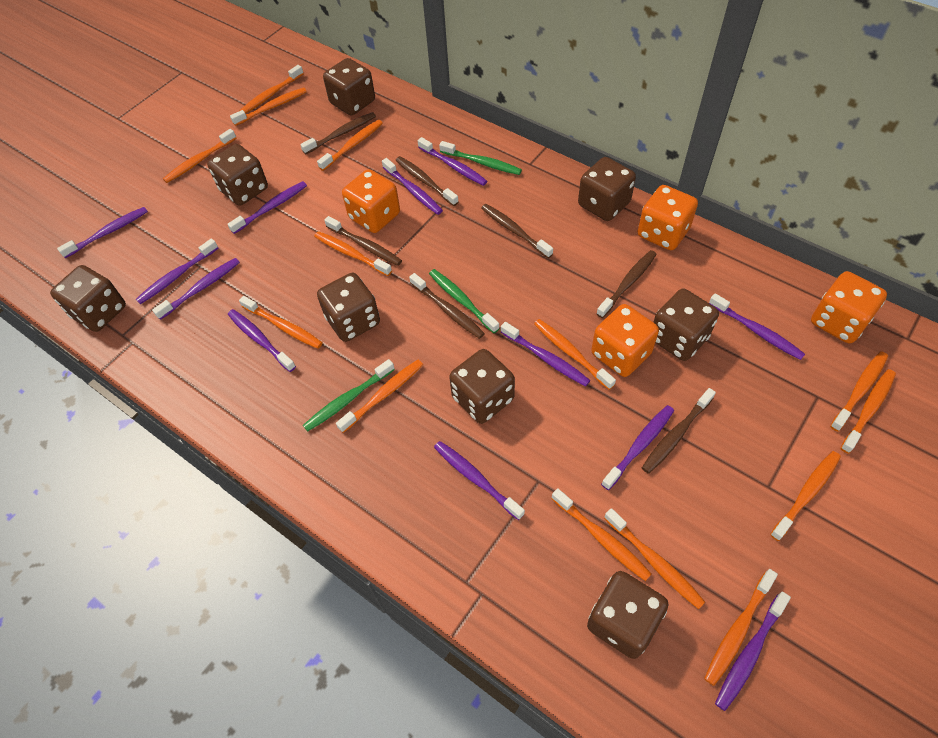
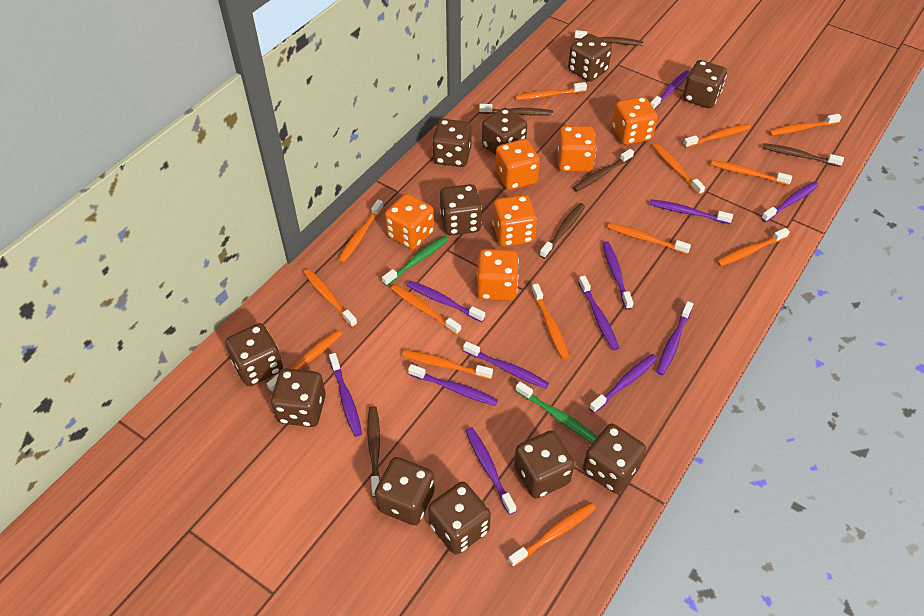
brown dice: 8 -> 11
brown toothbrush: 7 -> 6
green toothbrush: 3 -> 2
orange dice: 4 -> 6

